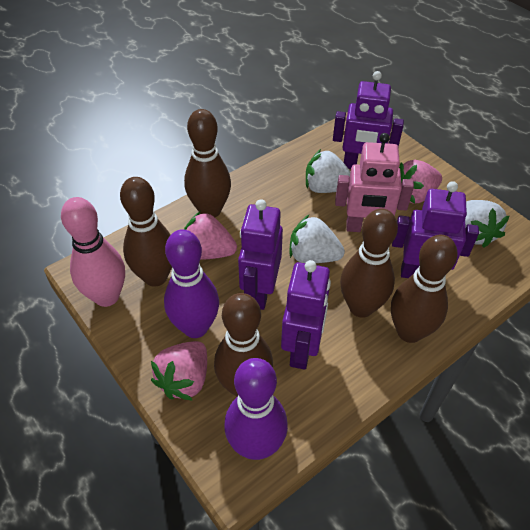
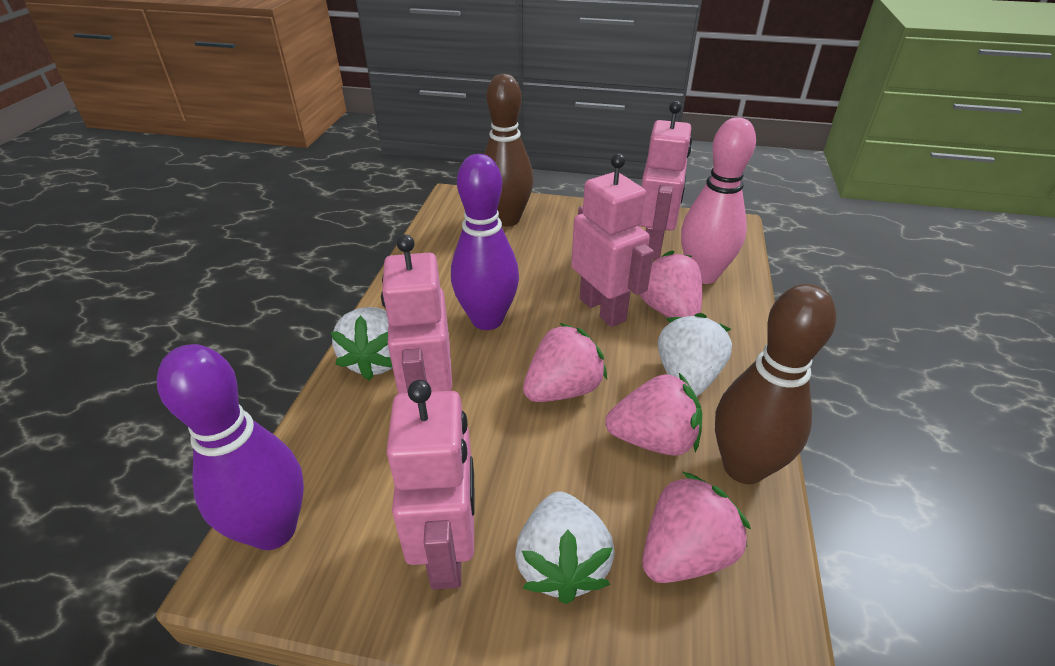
brown bowling pin: 5 -> 2
pink robot: 1 -> 4
pink strawberry: 3 -> 4
purple robot: 4 -> 0

